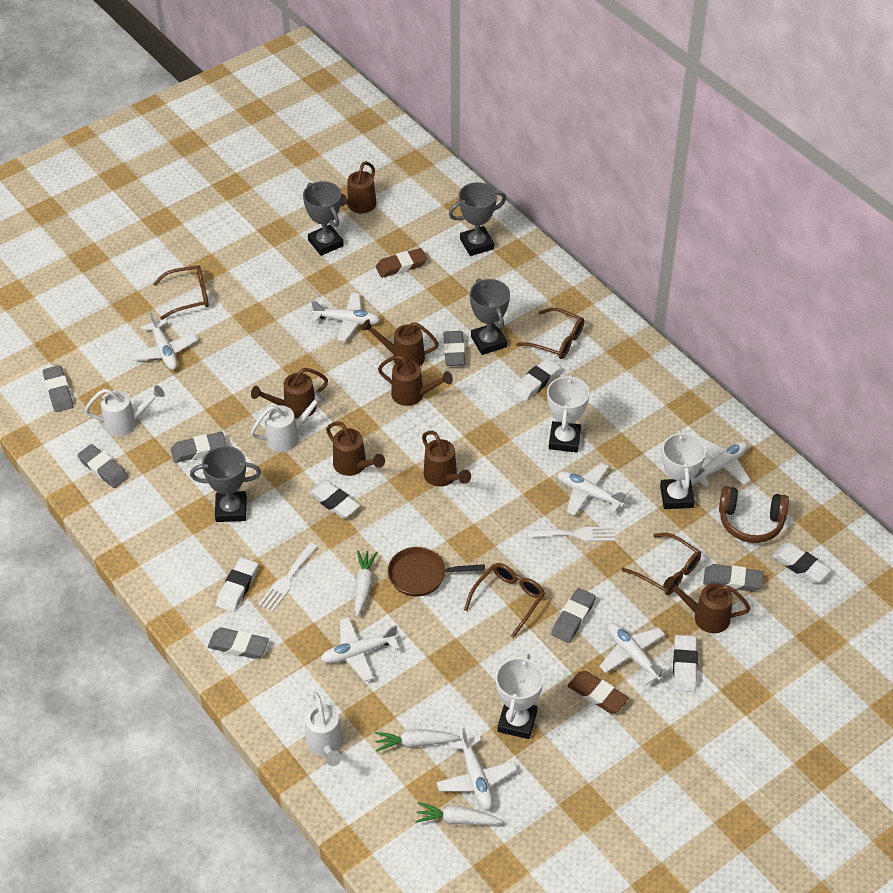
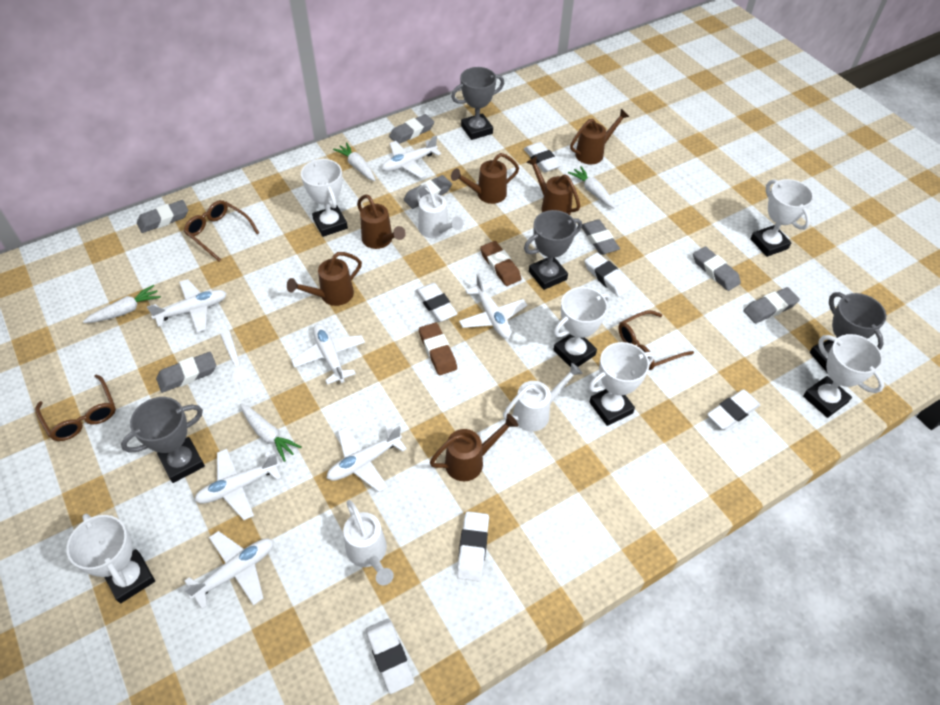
brown glasses: 4 -> 3
brown headphones: 1 -> 0
brown pan: 1 -> 0
brown watering can: 7 -> 6
white carrot: 3 -> 4
white eraser: 5 -> 6
white fork: 2 -> 1
white trophy: 3 -> 6

